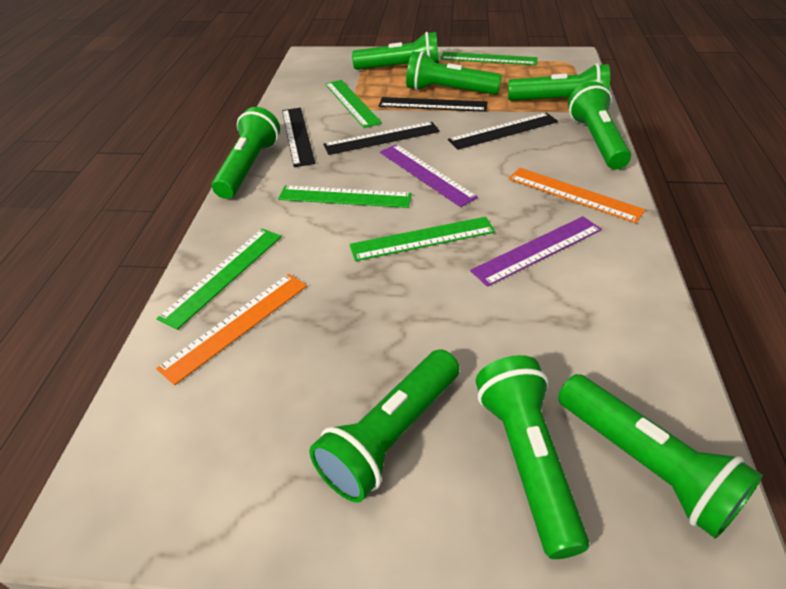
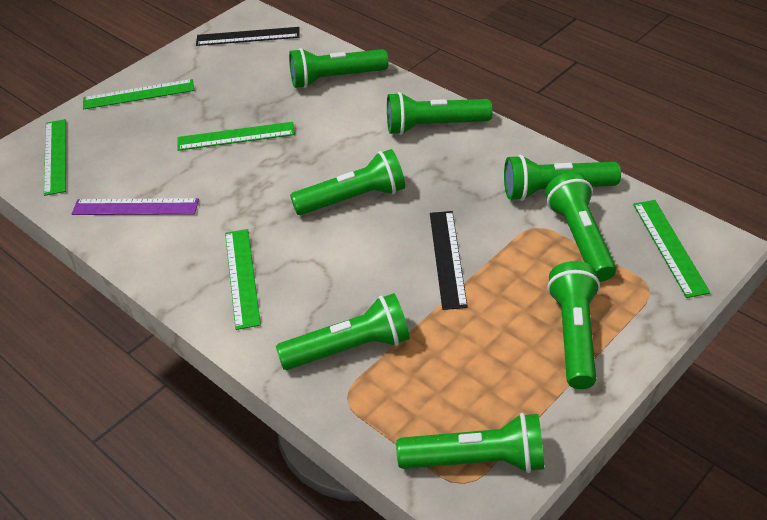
black ruler: 4 -> 2
orange ruler: 2 -> 0
purple ruler: 2 -> 1

